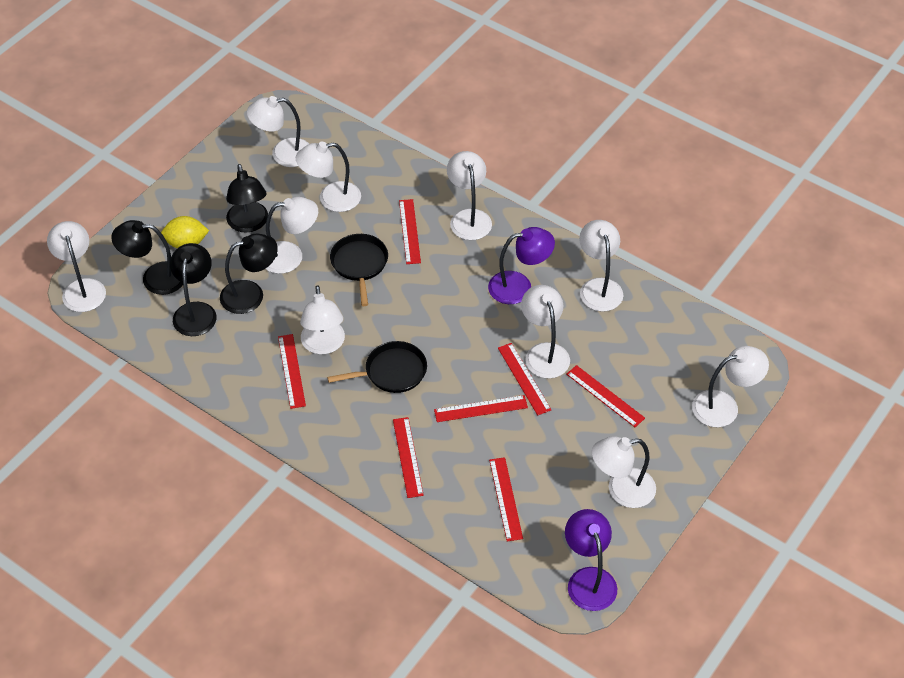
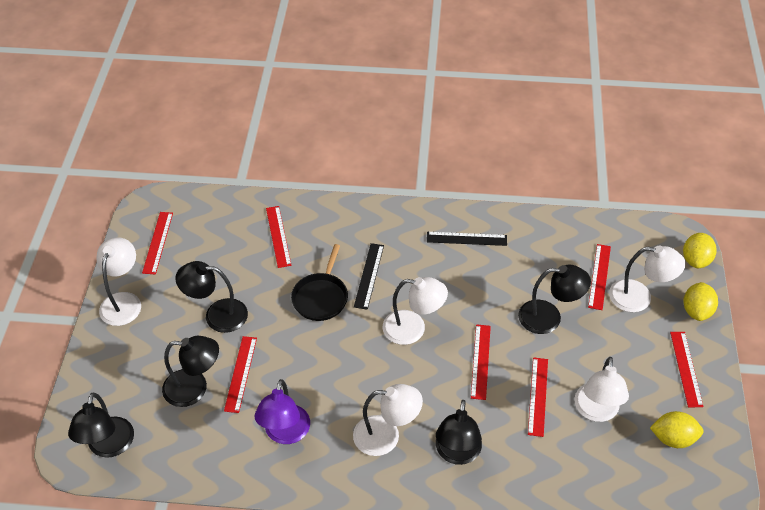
black lamp: 4 -> 5
black pan: 2 -> 1
black ruler: 0 -> 2
purple lamp: 2 -> 1
white lamp: 10 -> 5
yellow lemon: 1 -> 3

